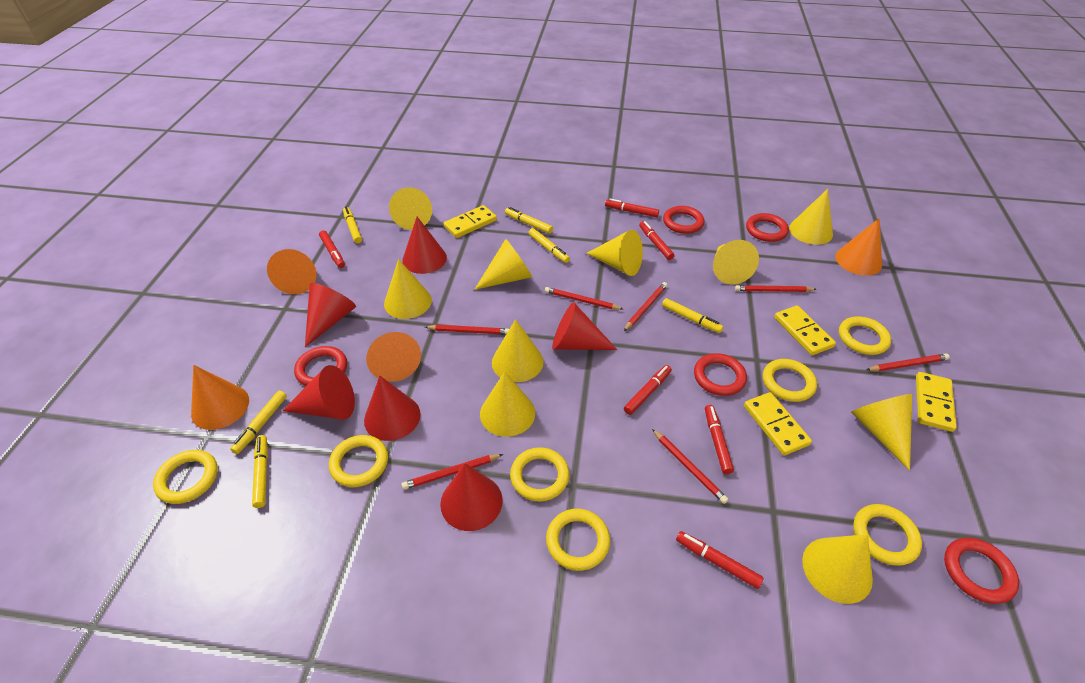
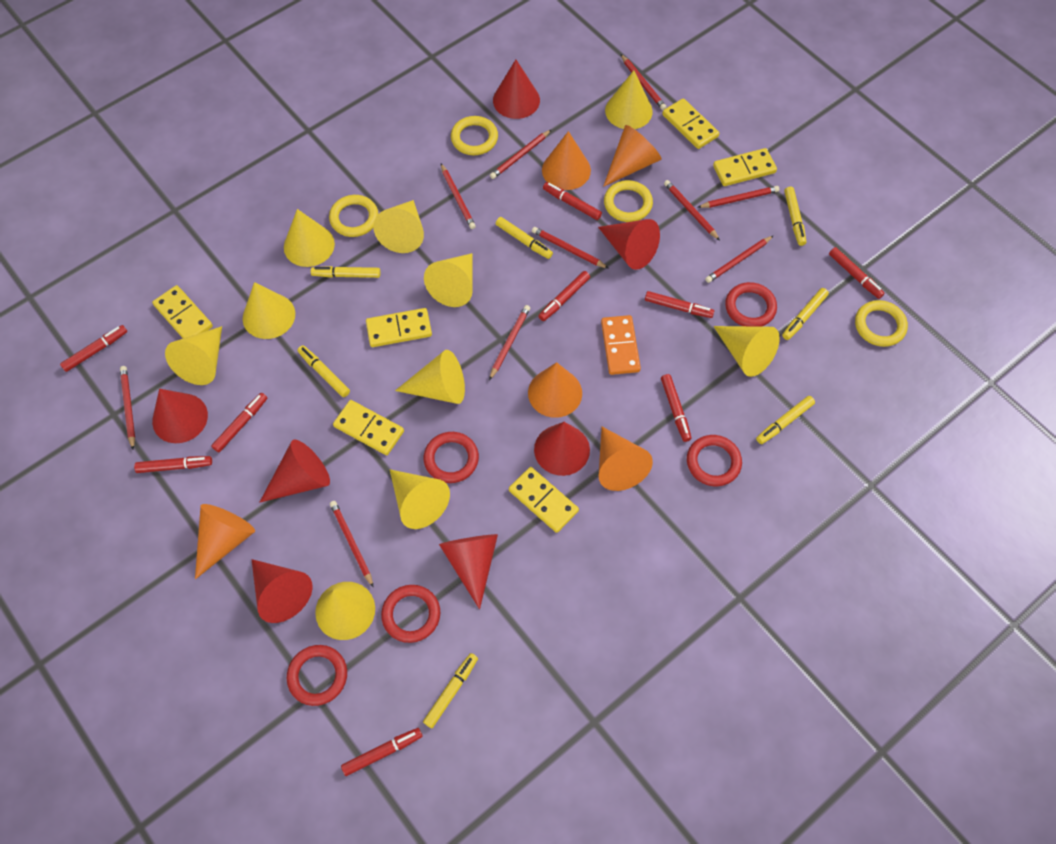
orange cone: 4 -> 5
orange domino: 0 -> 1
red cone: 6 -> 7
red marker: 6 -> 9
red pencil: 7 -> 10
yellow domino: 4 -> 6
yellow marker: 6 -> 7
yellow ring: 7 -> 4

